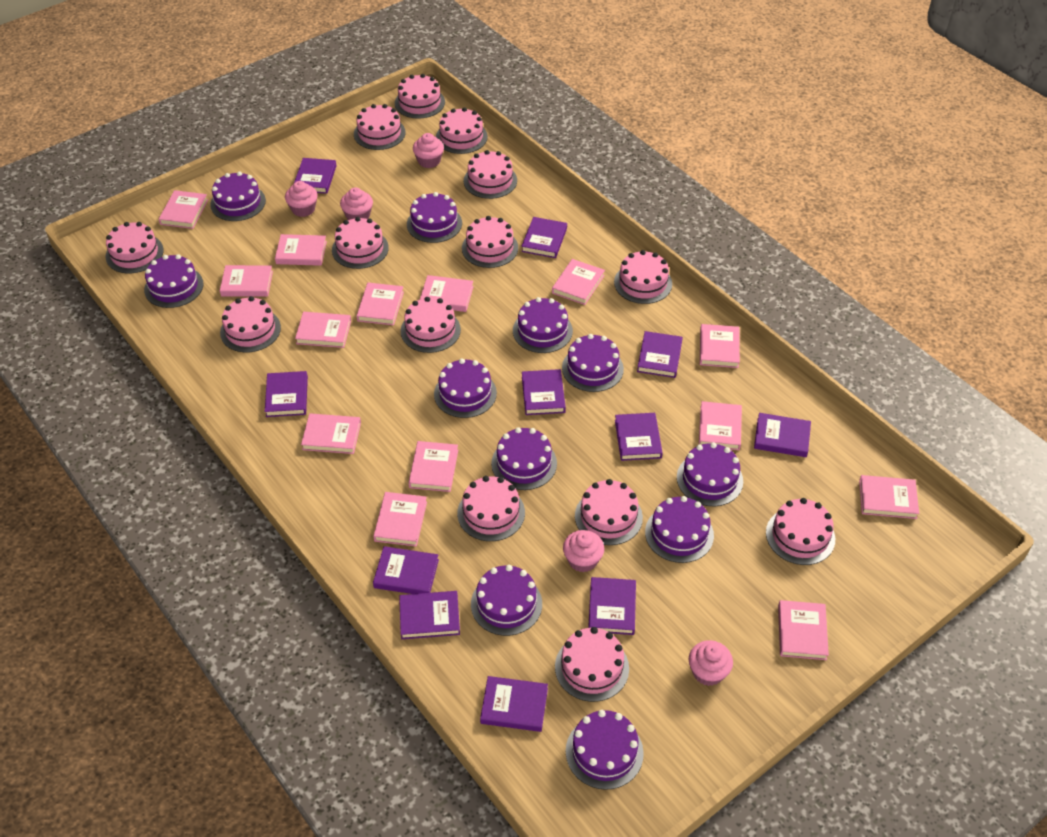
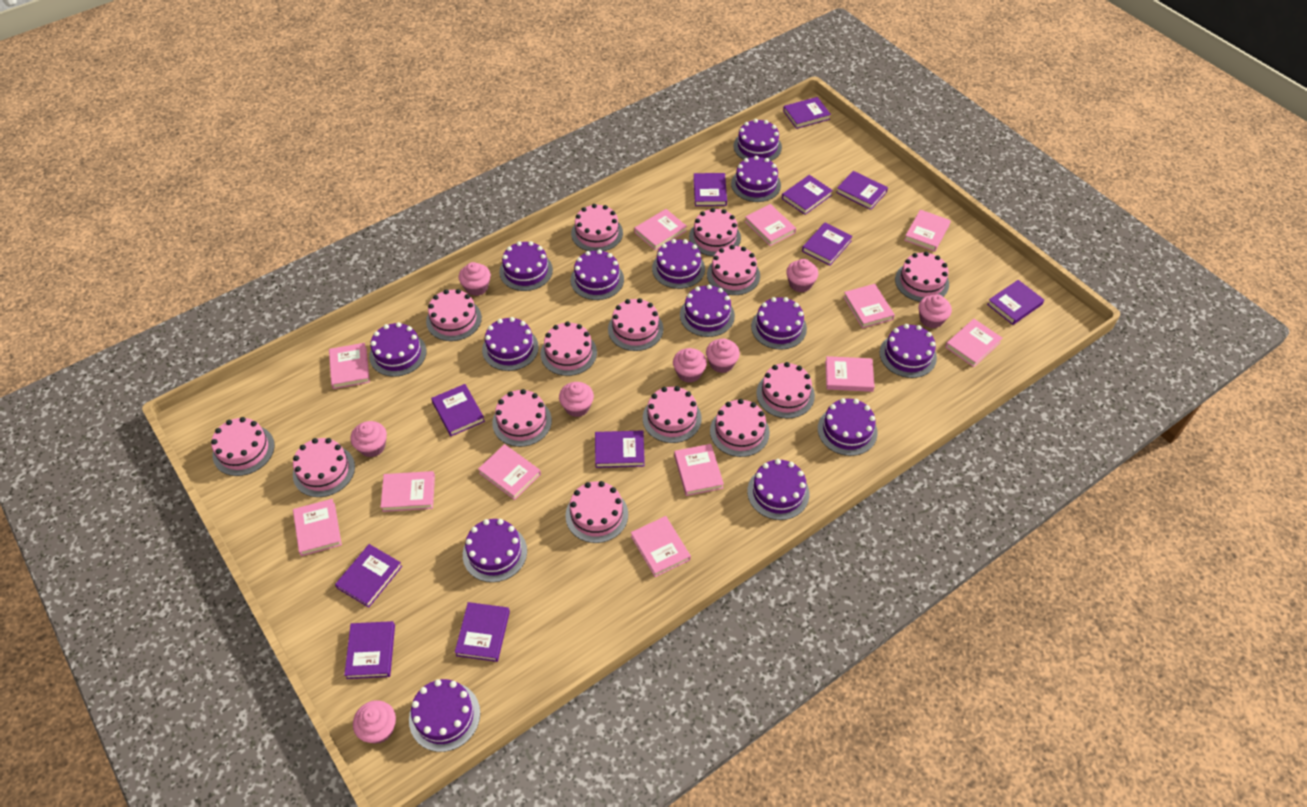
pink book: 14 -> 12
pink cupcake: 5 -> 8
purple cake: 11 -> 14

